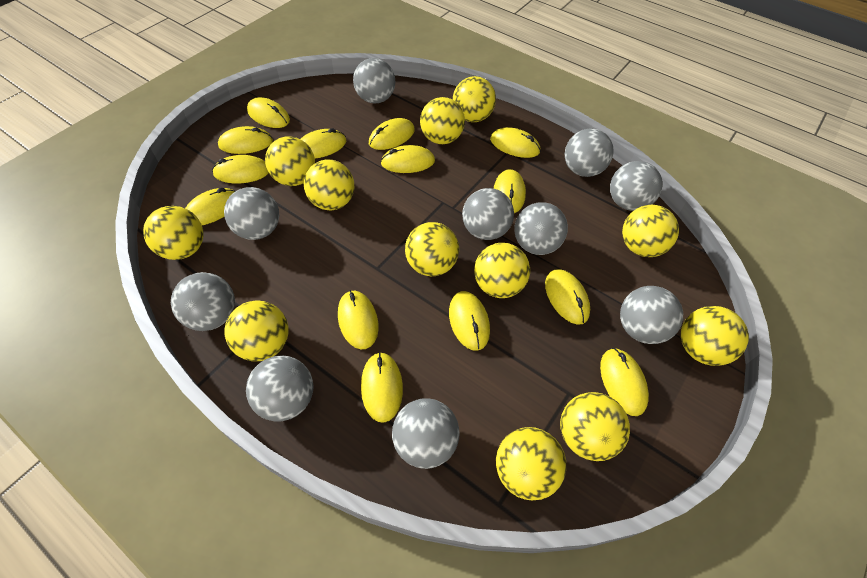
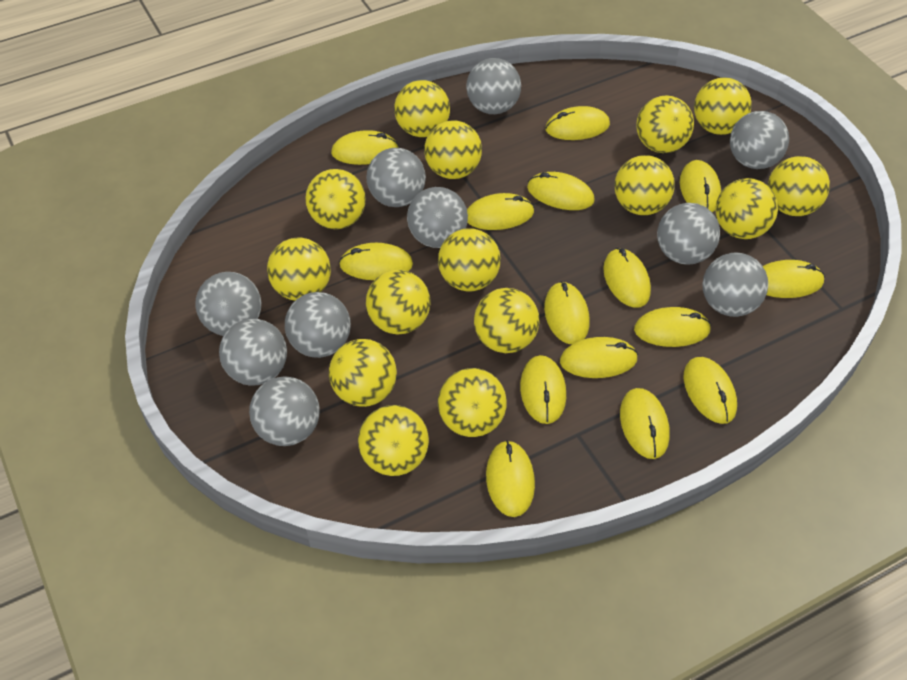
yellow ball: 12 -> 15
yellow mouse: 14 -> 15

